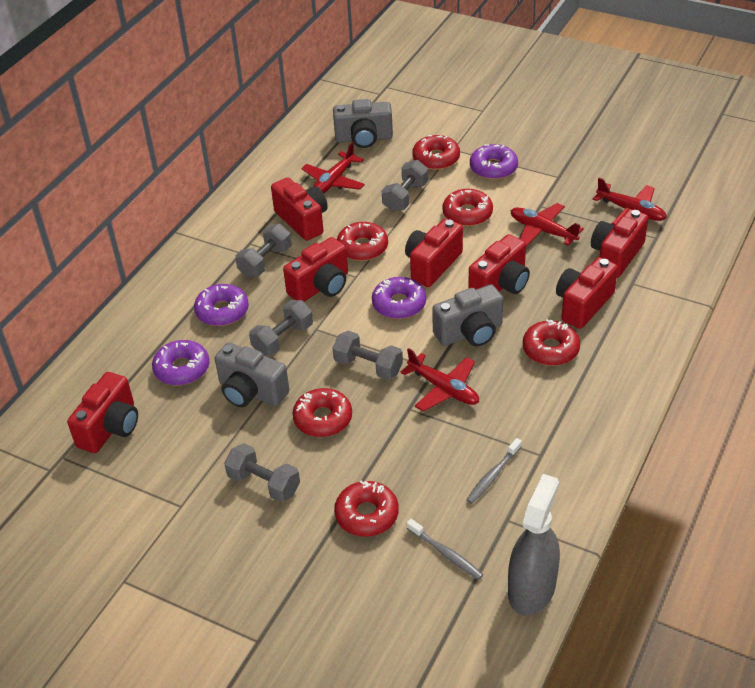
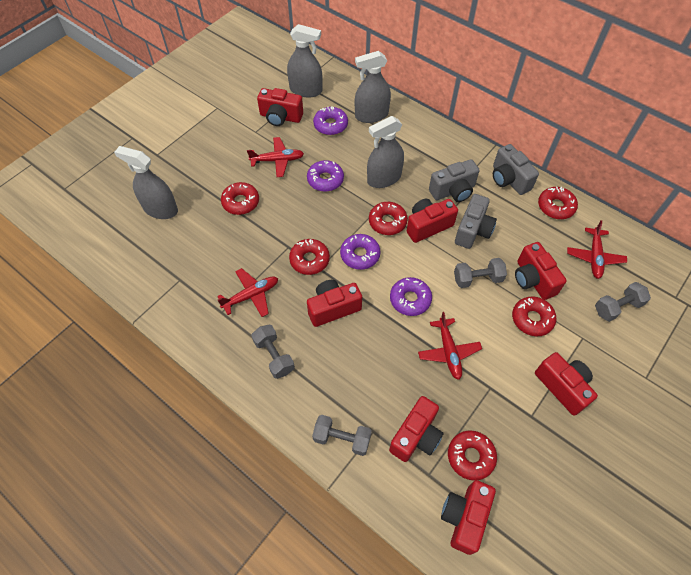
grey dumbbell: 5 -> 4
grey spray bottle: 1 -> 4
grey toothbrush: 2 -> 0

